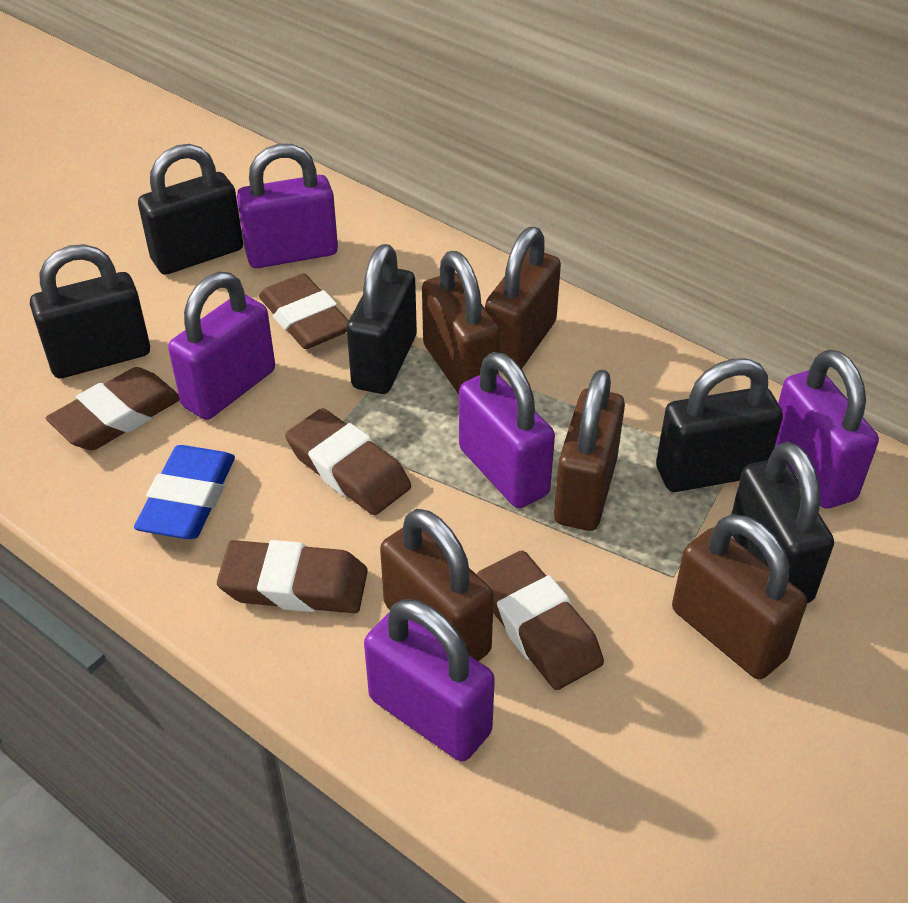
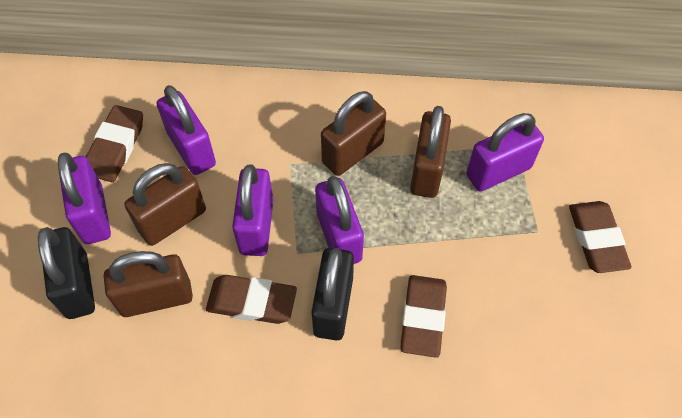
black padlock: 5 -> 2
blue eraser: 1 -> 0
brown eraser: 5 -> 4
brown padlock: 5 -> 4

